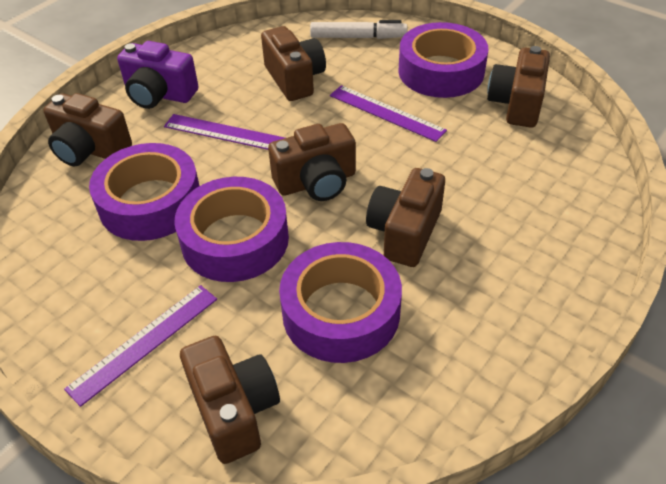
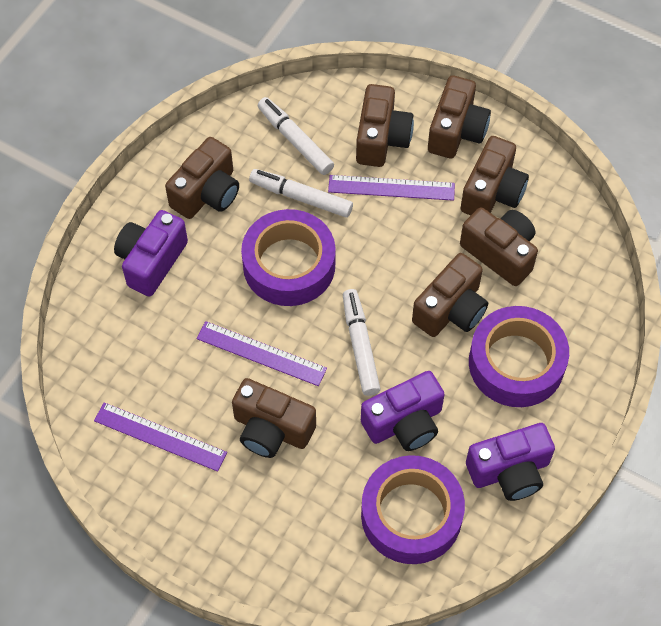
brown camera: 6 -> 7
purple camera: 1 -> 3
purple tape: 4 -> 3
white marker: 1 -> 3

